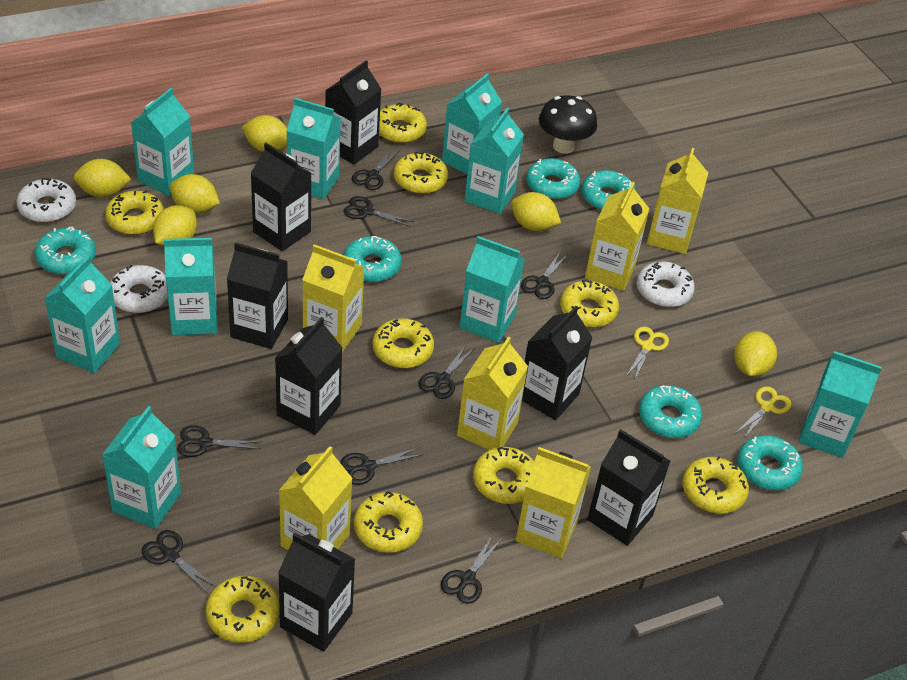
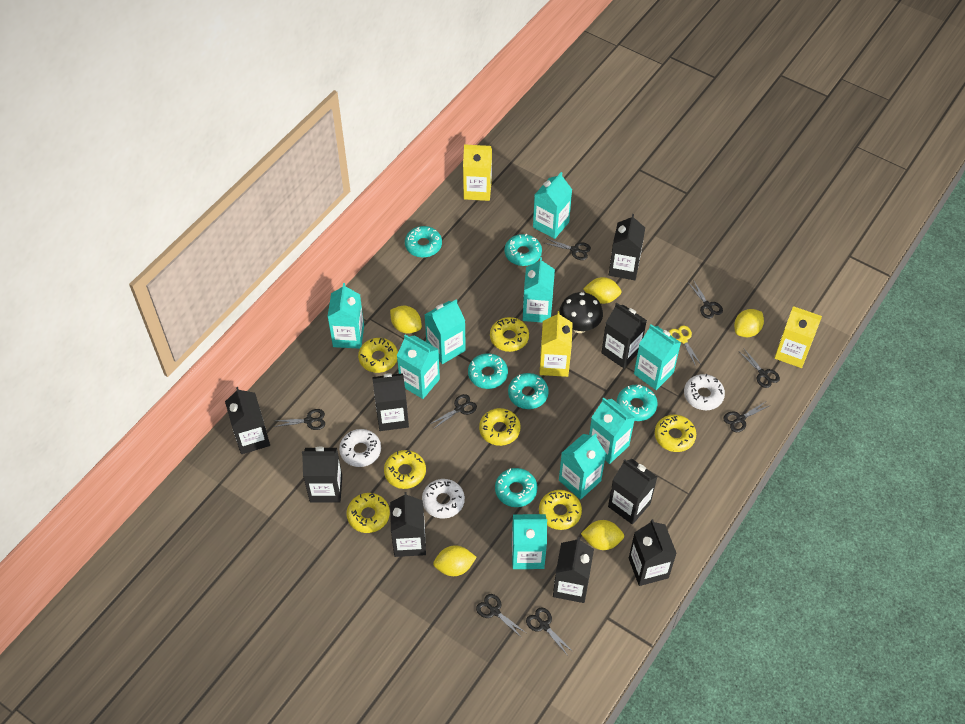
black carton: 7 -> 9
yellow carton: 6 -> 3
yellow donut: 9 -> 7
yellow lemon: 6 -> 5
yellow scissors: 2 -> 1

